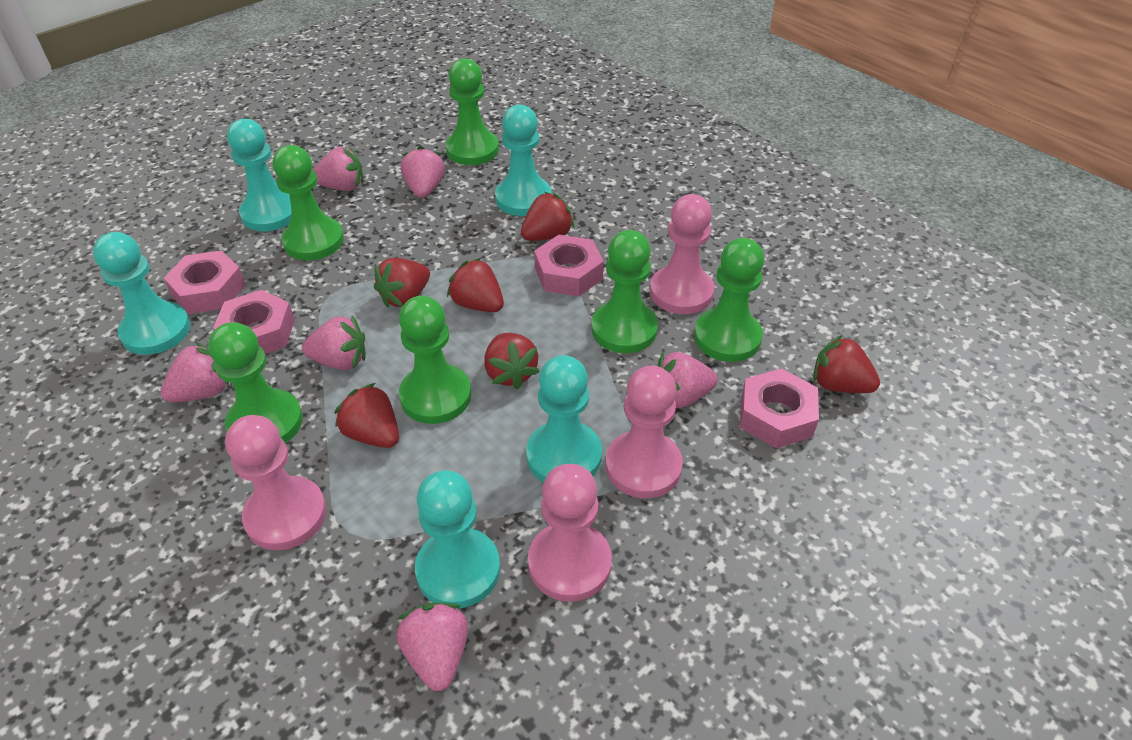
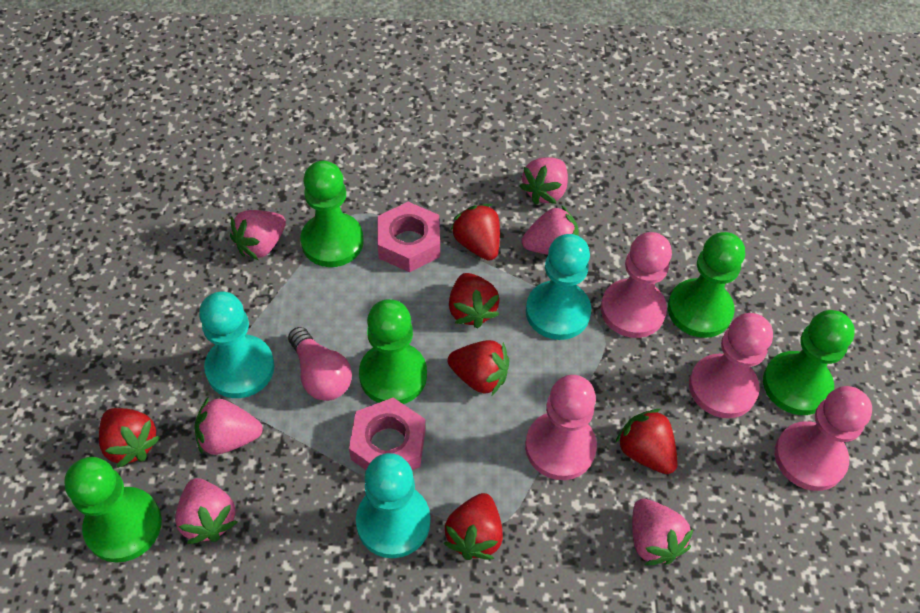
green pawn: 6 -> 5
pink light bulb: 0 -> 1
pink nut: 4 -> 2
turquoise pawn: 5 -> 3

